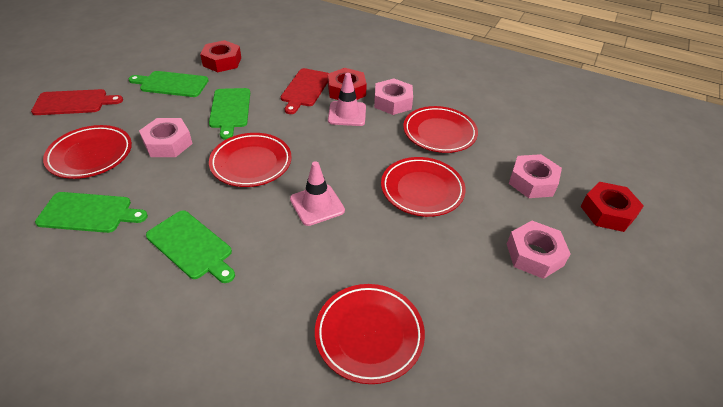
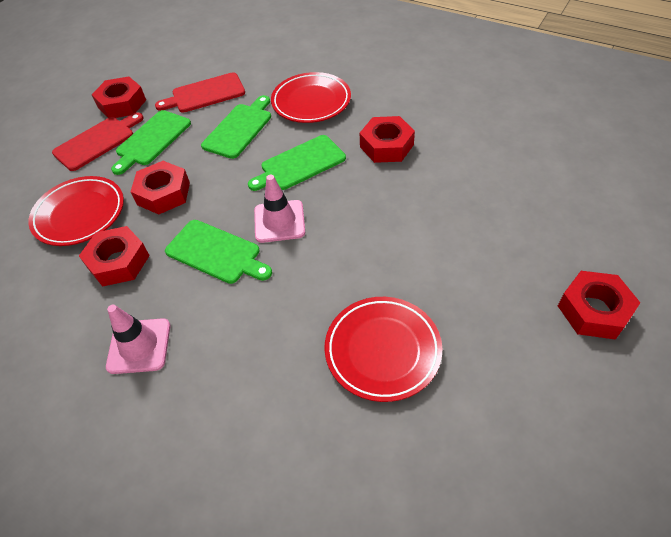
pink nut: 4 -> 0
red nut: 3 -> 5
red plate: 5 -> 3

